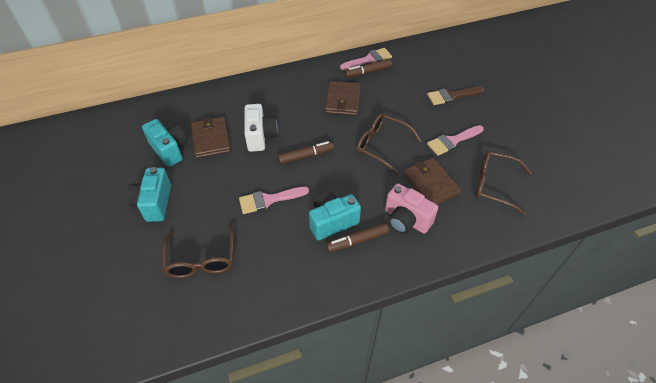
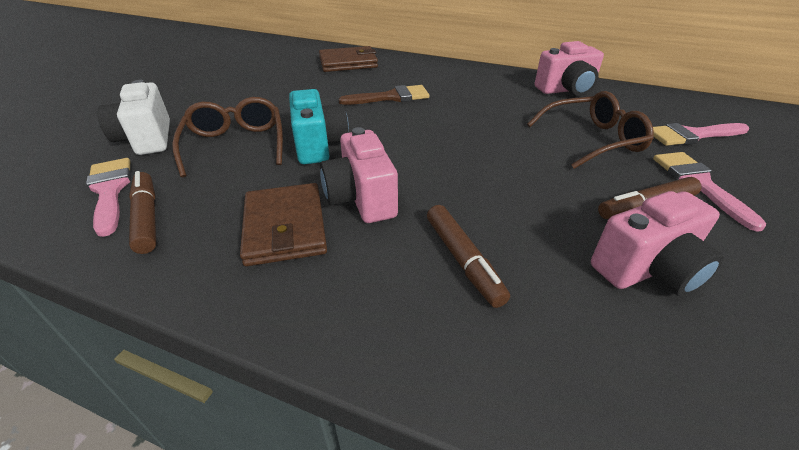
brown glasses: 3 -> 2
brown wallet: 3 -> 2
pink camera: 1 -> 3
turquoise camera: 3 -> 1

